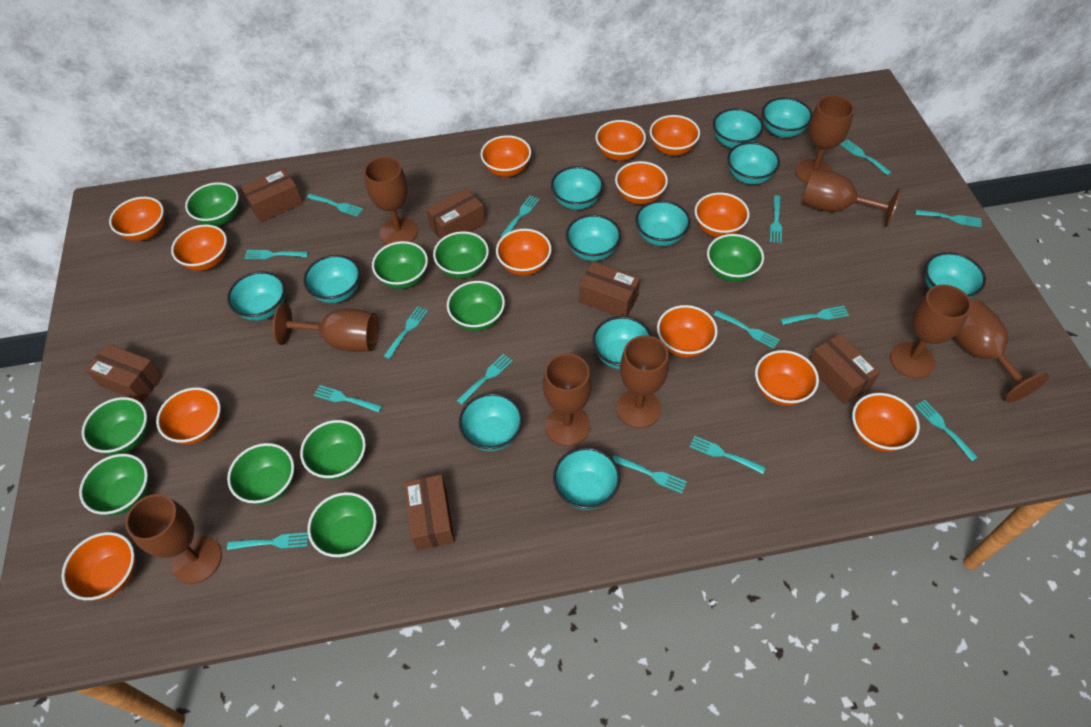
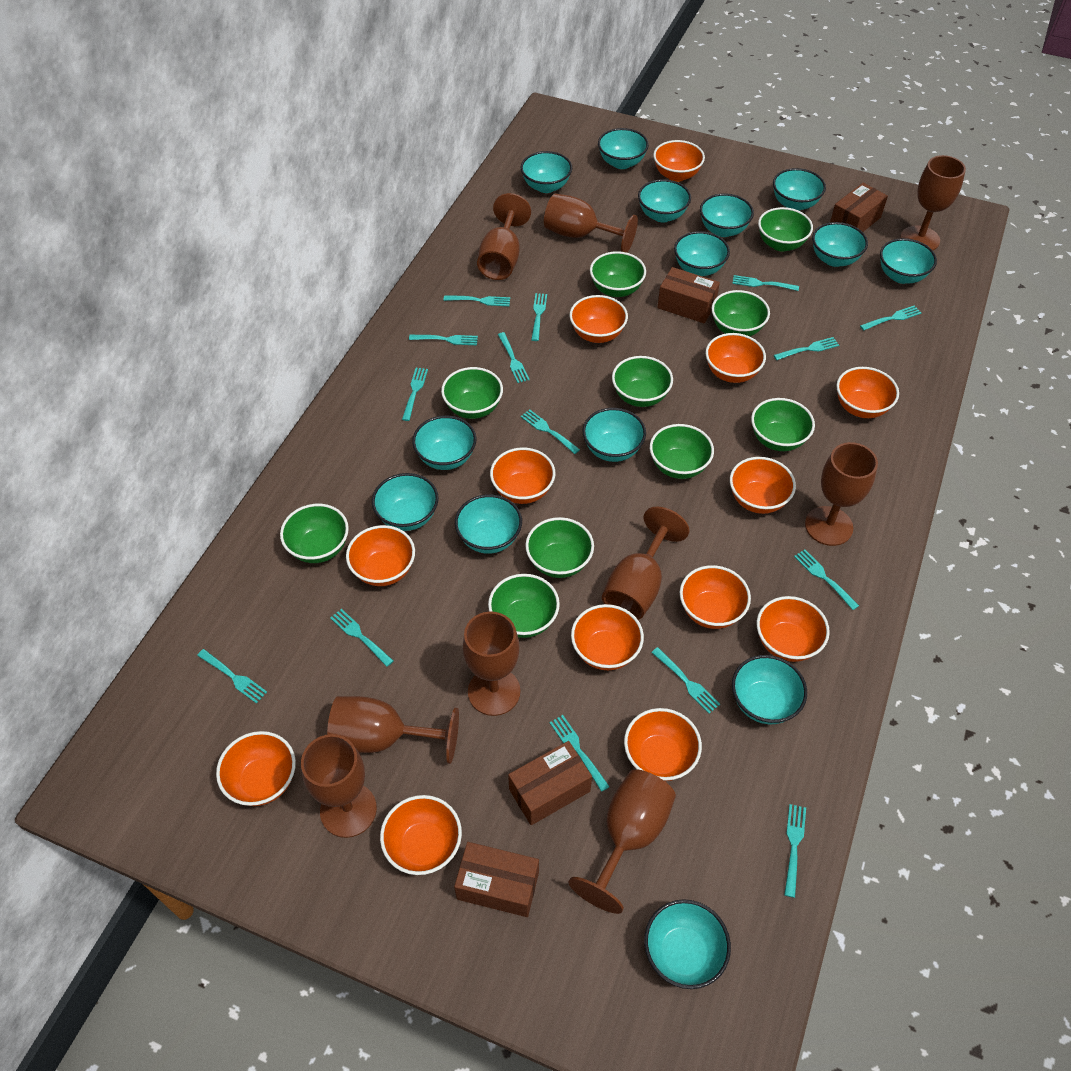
brown box: 6 -> 4
turquoise bowl: 12 -> 14

